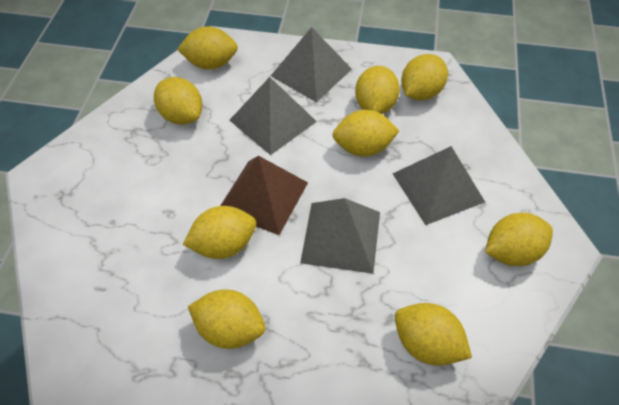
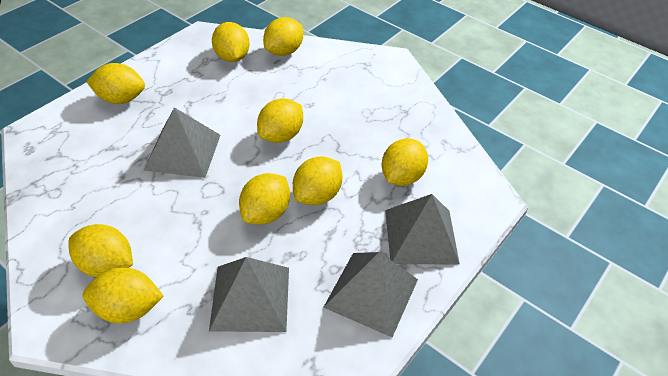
brown pyramid: 1 -> 0

